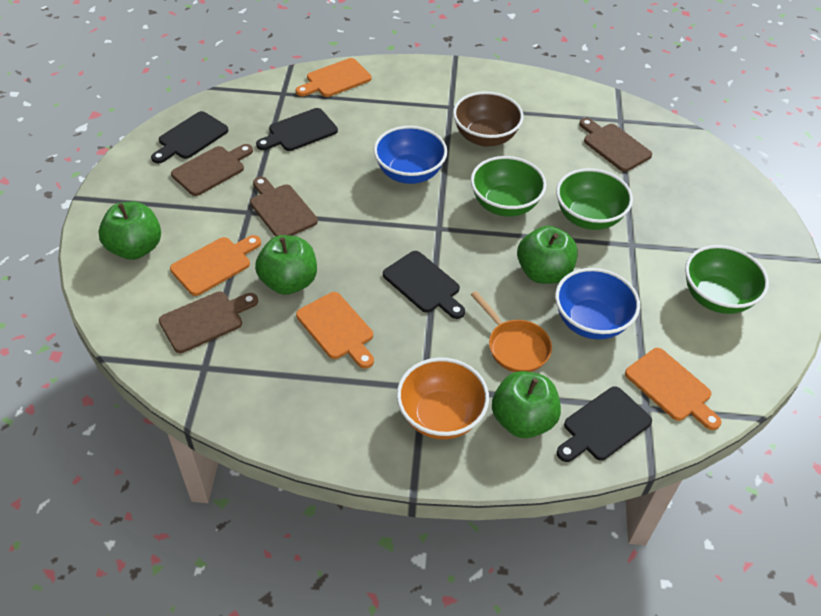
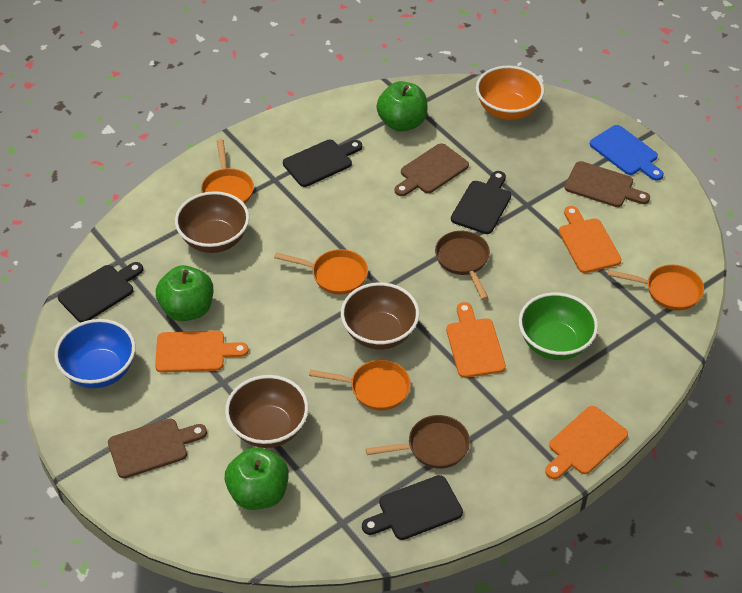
blue bowl: 2 -> 1
blue cutting board: 0 -> 1
brown bowl: 1 -> 3
brown cutting board: 4 -> 3
brown pan: 0 -> 2
green apple: 4 -> 3
green bowl: 3 -> 1
orange pan: 1 -> 4

